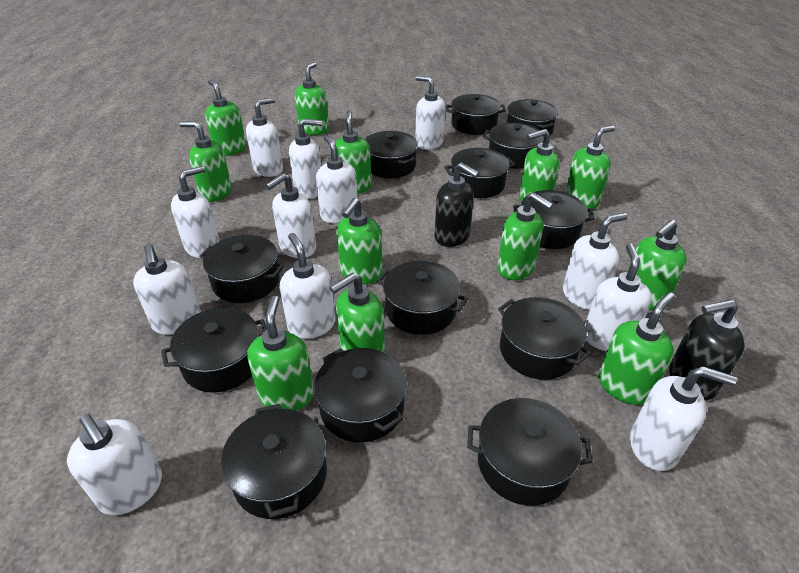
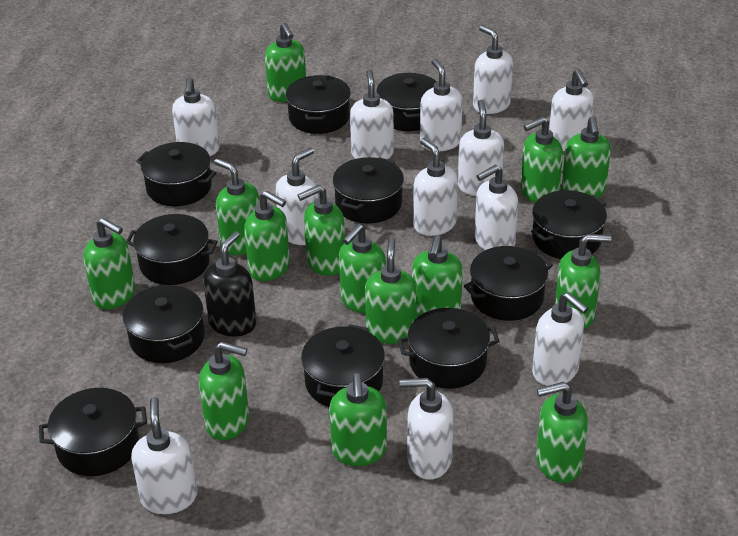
black pot: 13 -> 11
black soap dispenser: 2 -> 1
green soap dispenser: 12 -> 14

